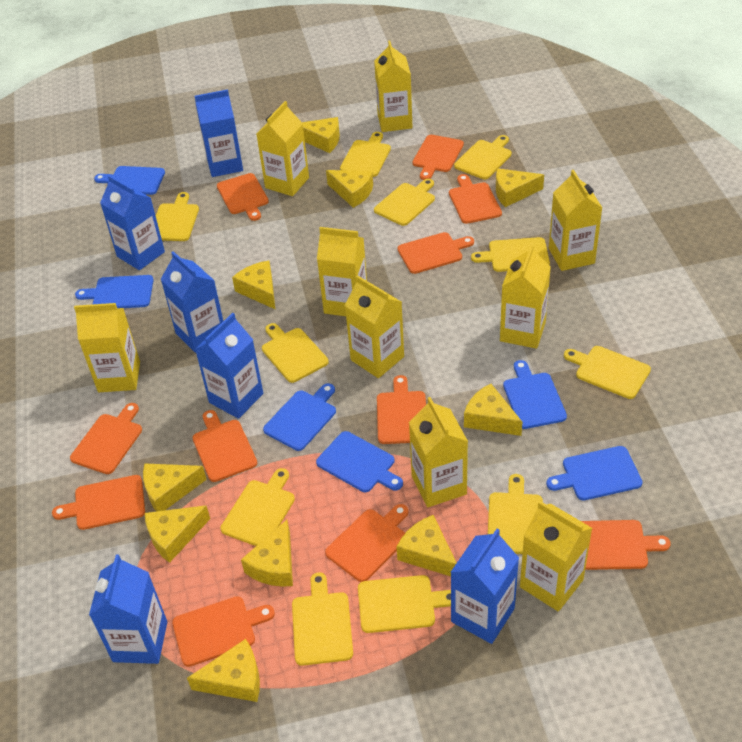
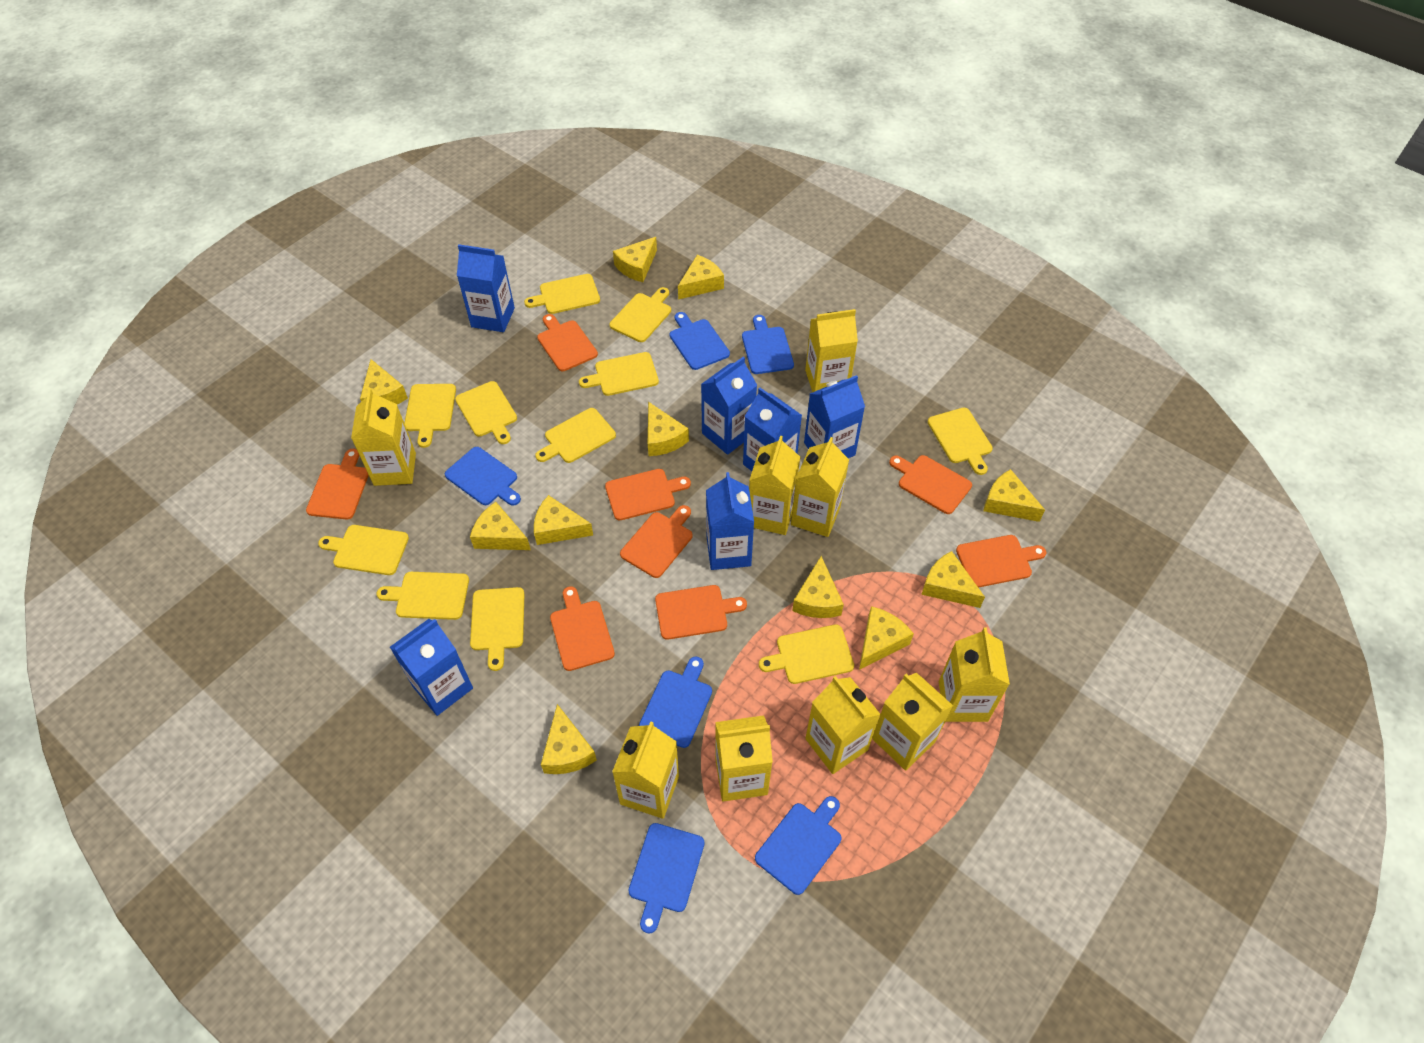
orange cutting board: 11 -> 8
yellow cheese: 10 -> 11

